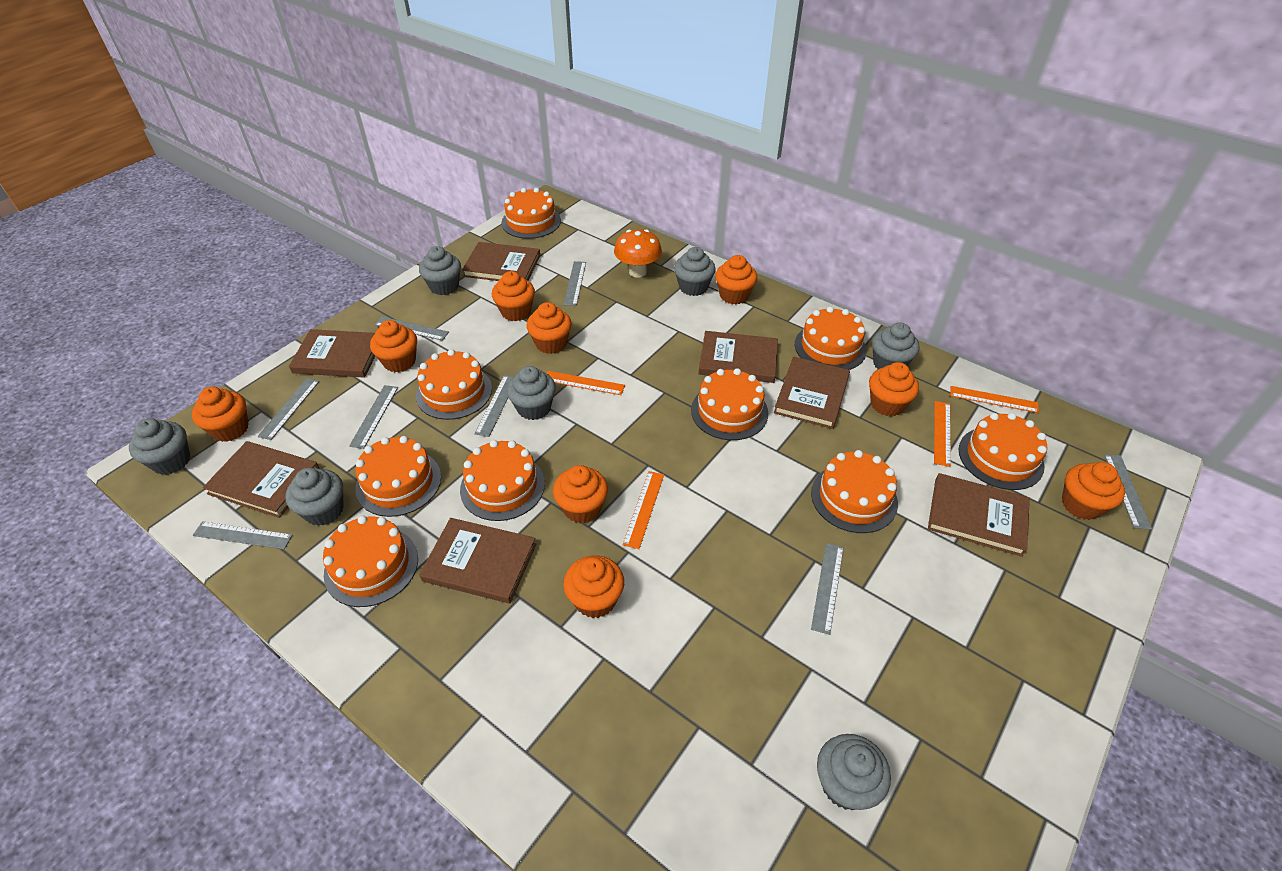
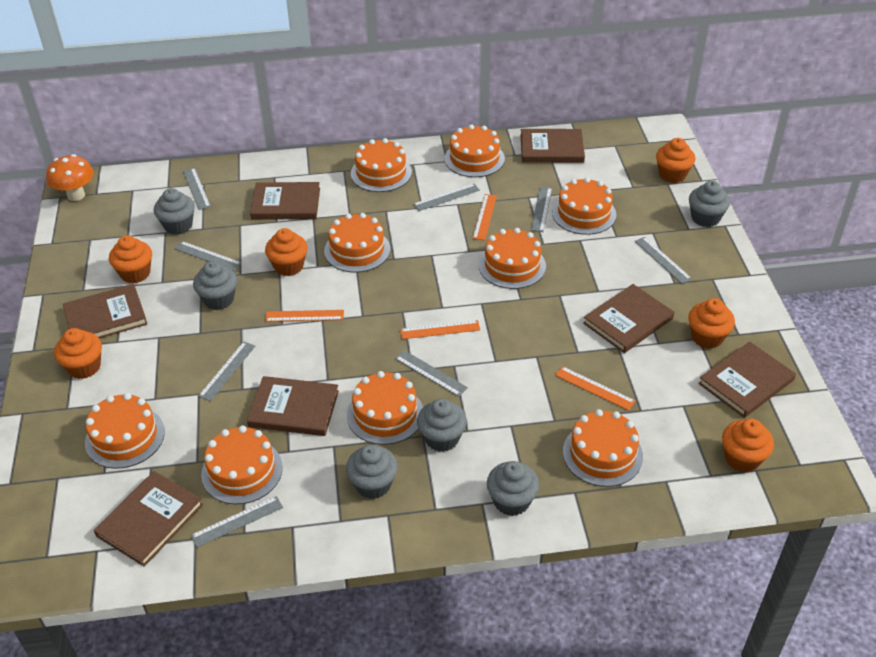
grey cupcake: 7 -> 6
orange cupcake: 9 -> 6

